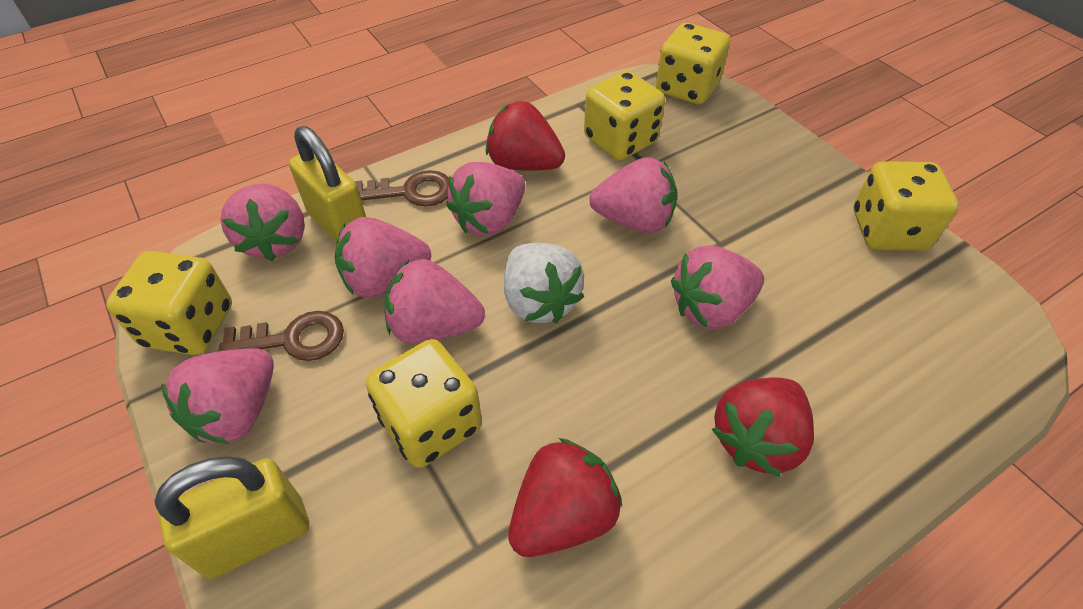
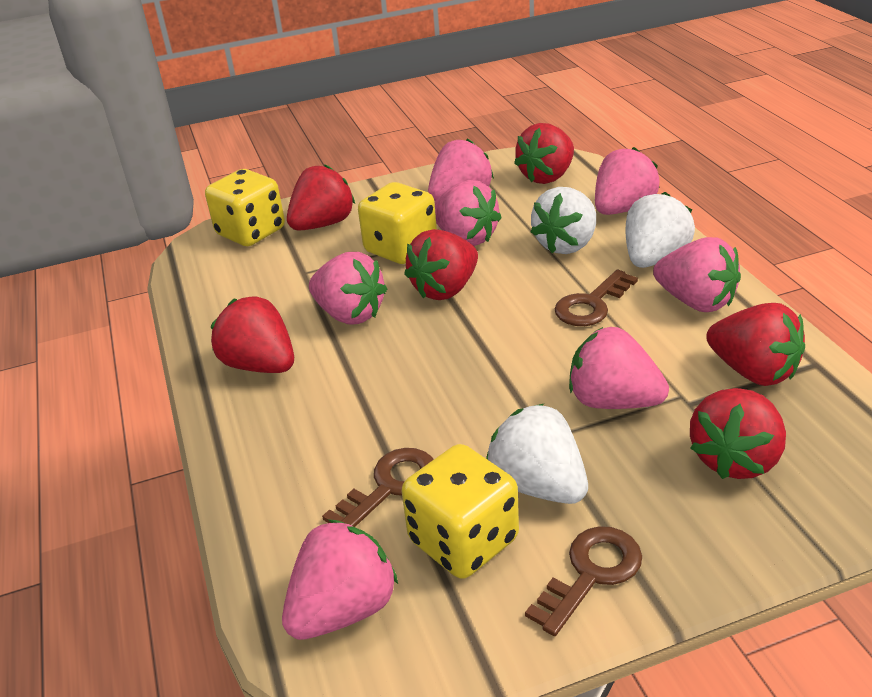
brown key: 2 -> 3
red strawberry: 3 -> 6
white strawberry: 1 -> 3
yellow dice: 5 -> 3
yellow padlock: 2 -> 0

